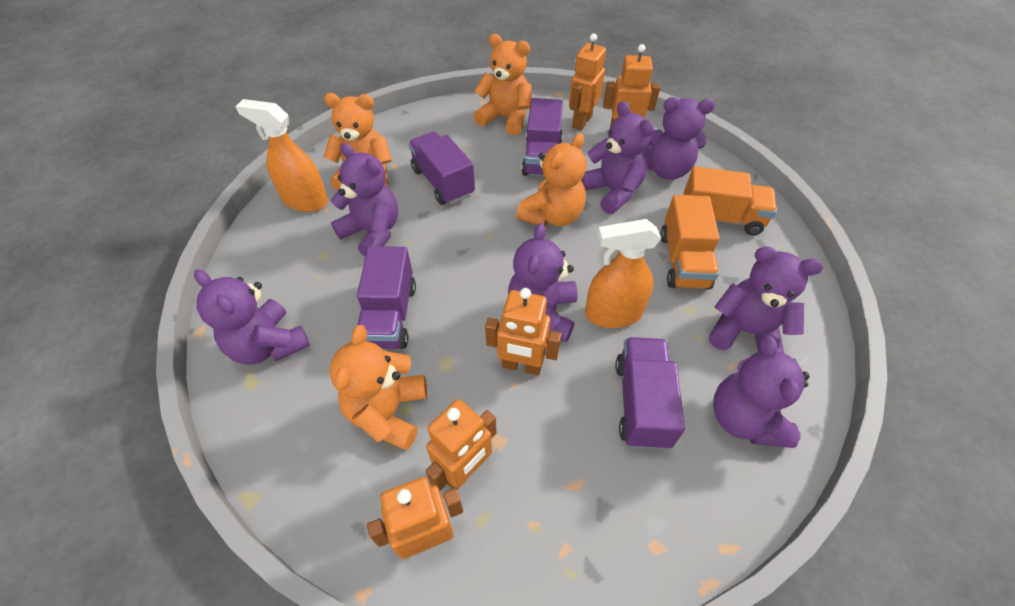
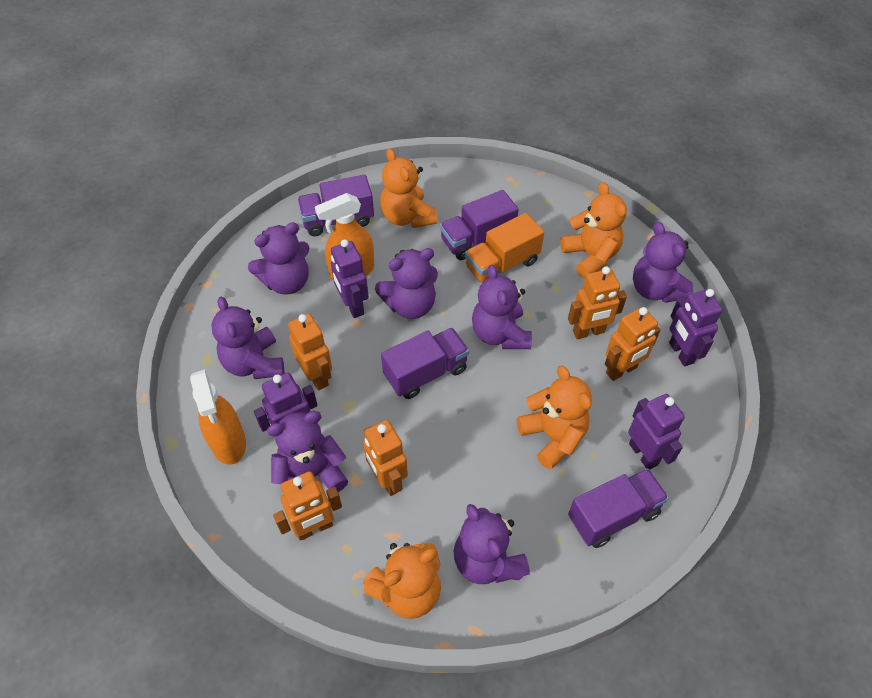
orange truck: 2 -> 1
purple robot: 0 -> 4

